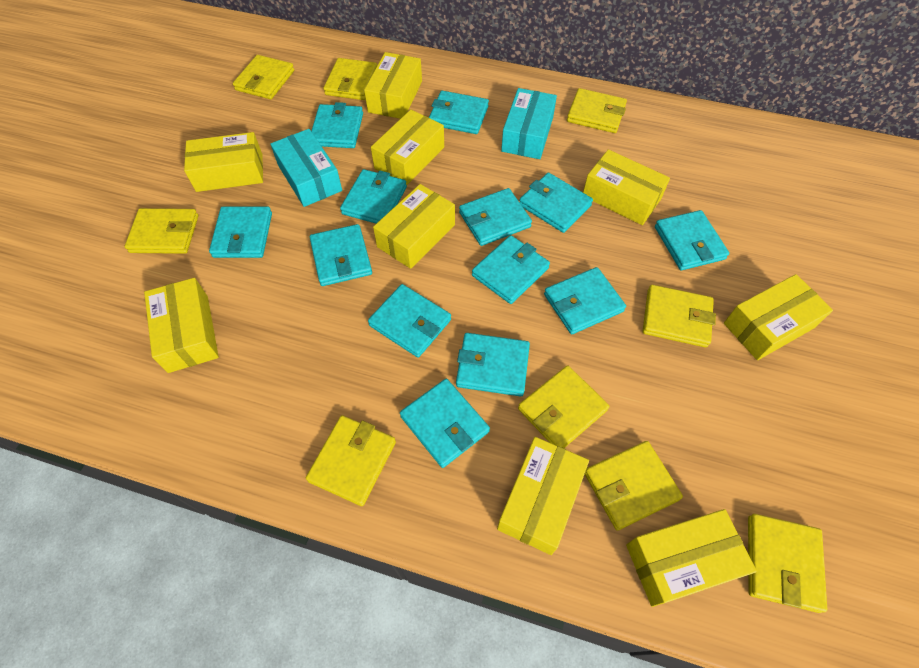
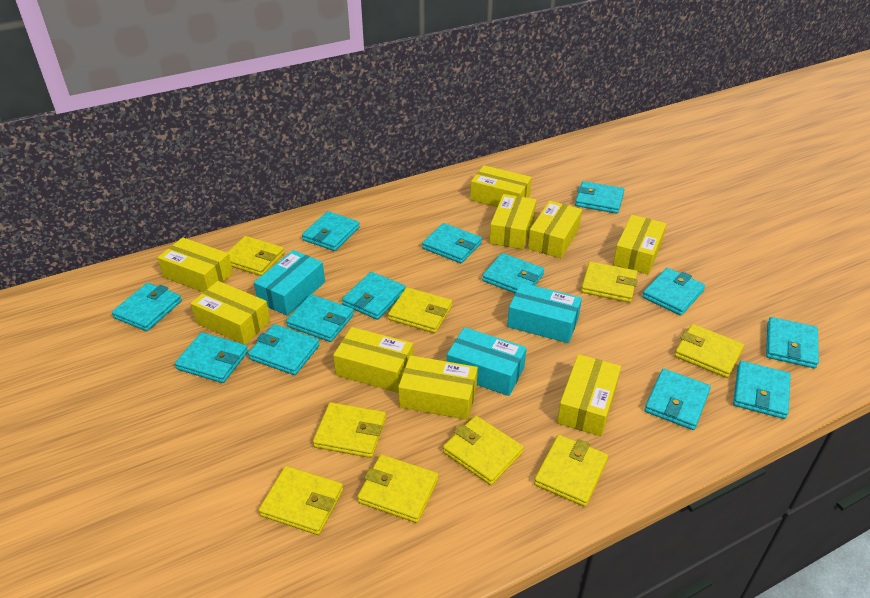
turquoise box: 2 -> 3

